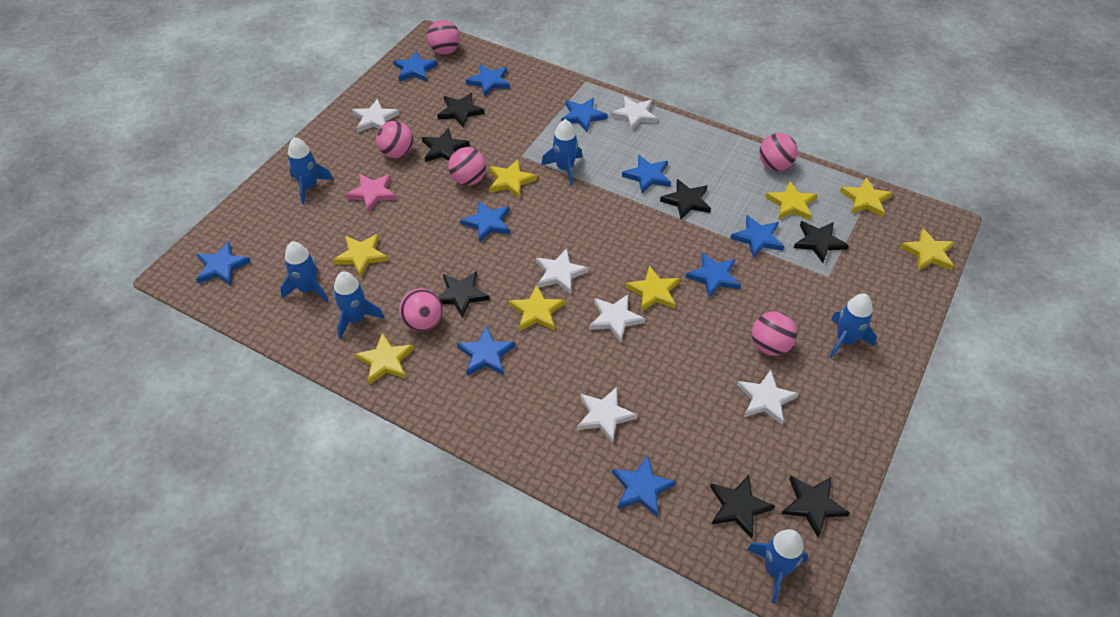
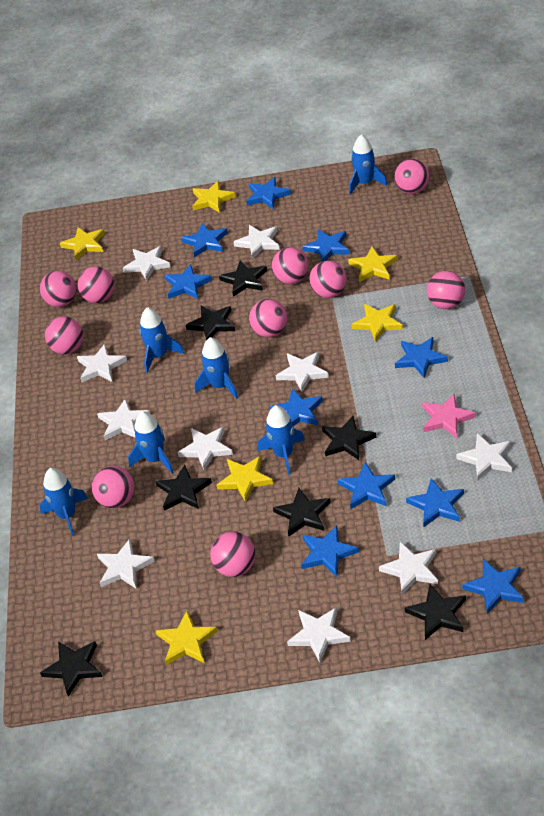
pink ball: 6 -> 10
white star: 6 -> 10
yellow star: 8 -> 6

